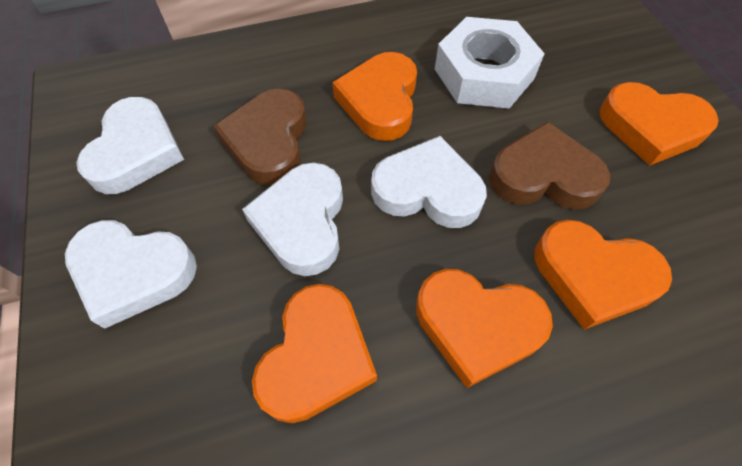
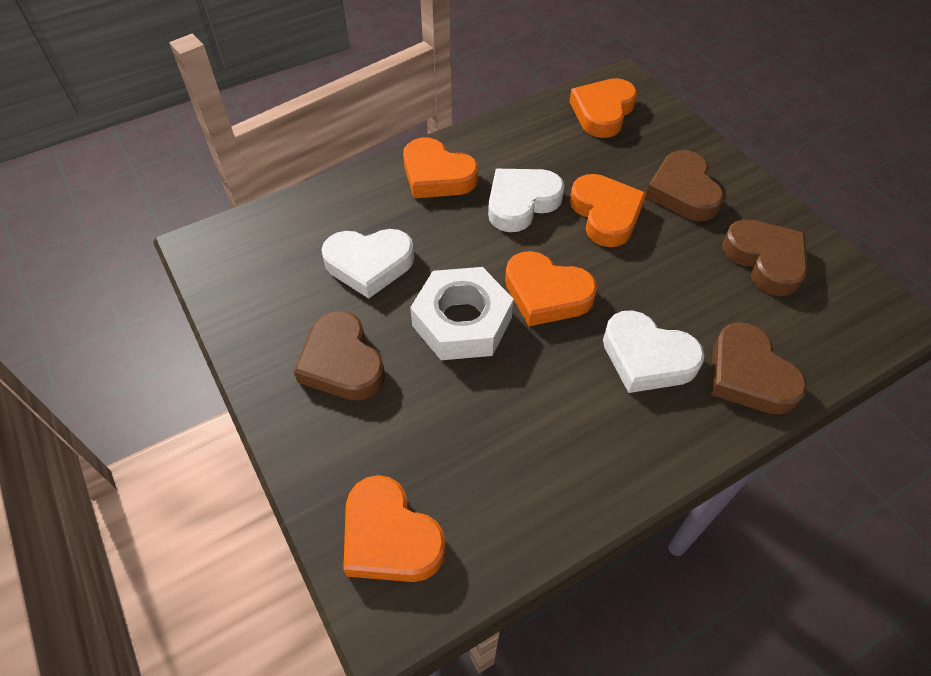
brown heart: 2 -> 4
white heart: 4 -> 3

